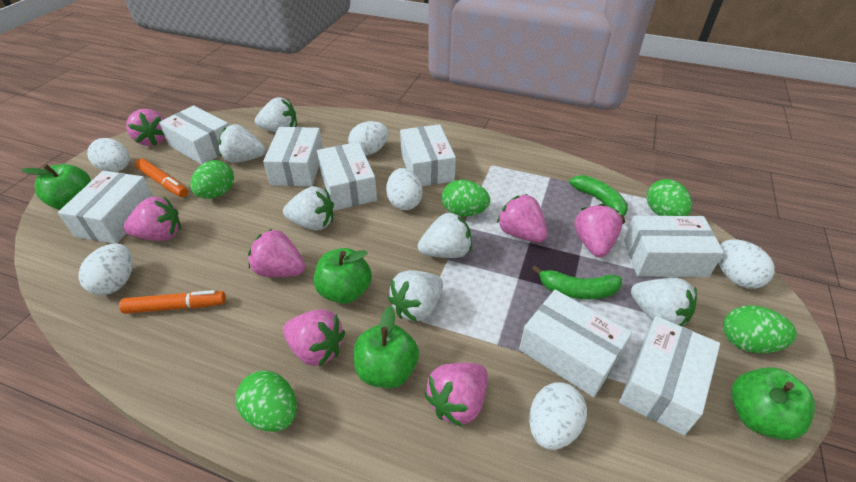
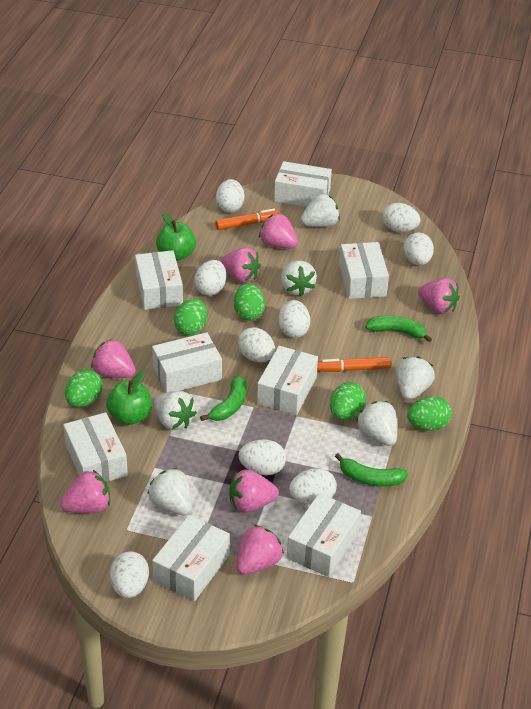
green apple: 4 -> 2
green banana: 2 -> 3
white egg: 6 -> 9

